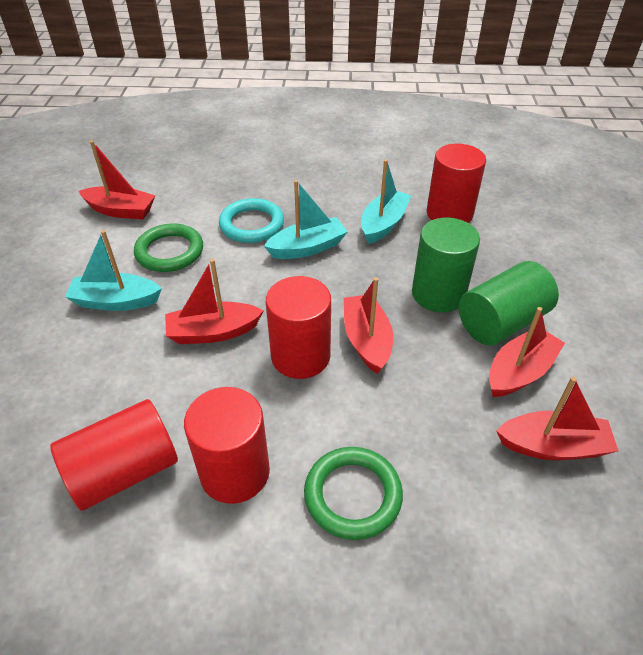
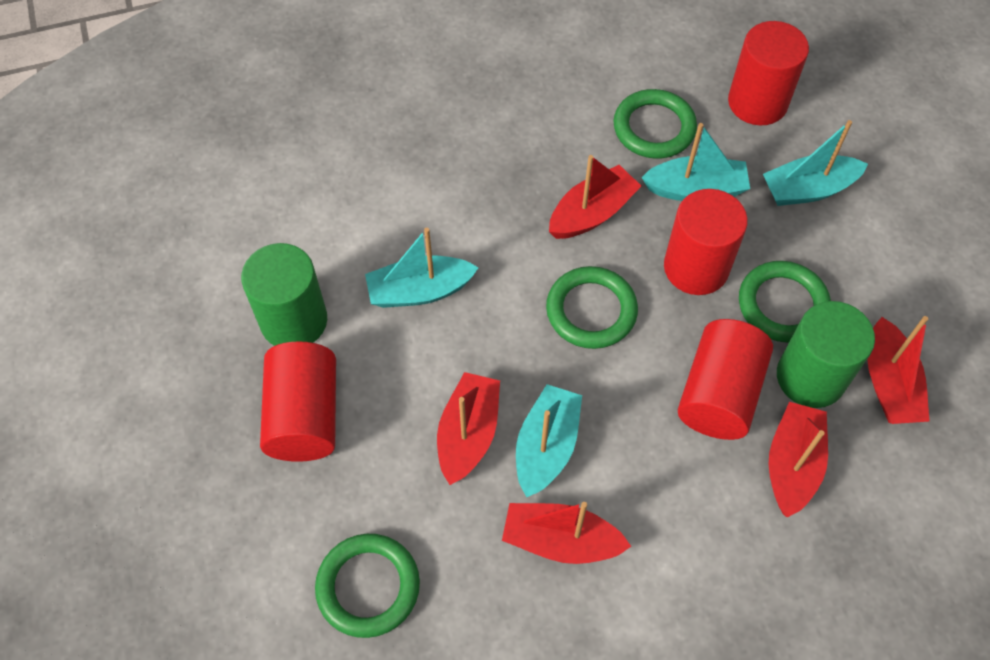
green ring: 2 -> 4
turquoise boat: 3 -> 4
turquoise ring: 1 -> 0

